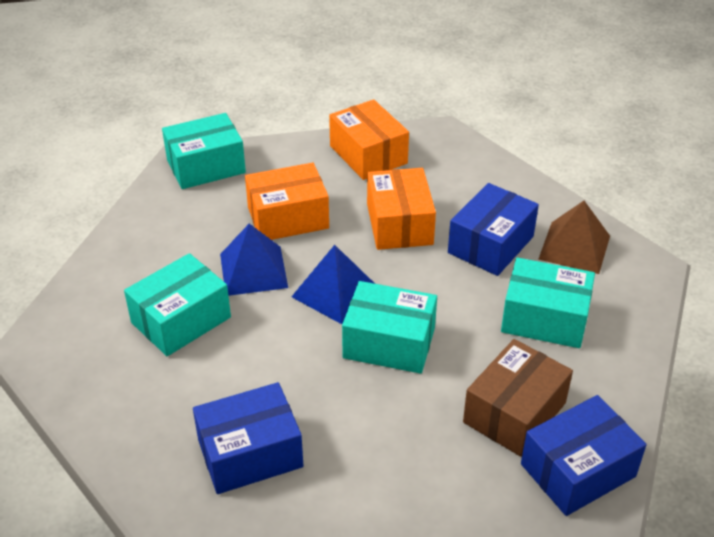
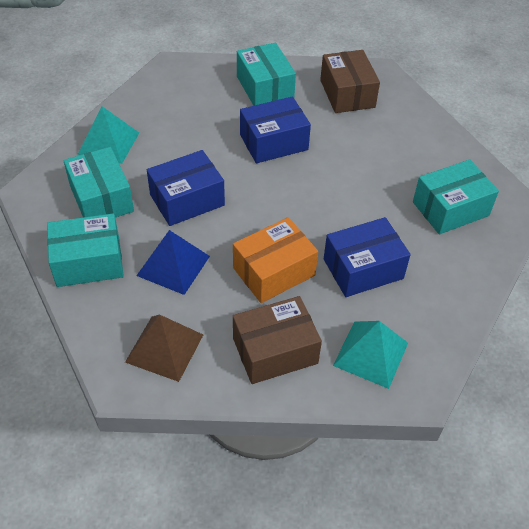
blue pyramid: 2 -> 1
brown box: 1 -> 2
orange box: 3 -> 1
turquoise pyramid: 0 -> 2

